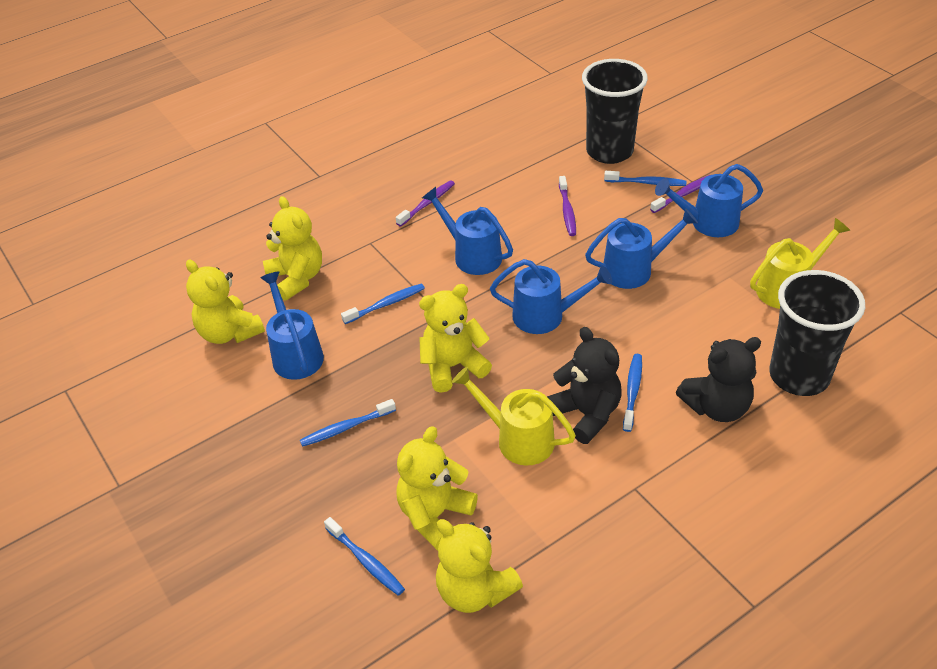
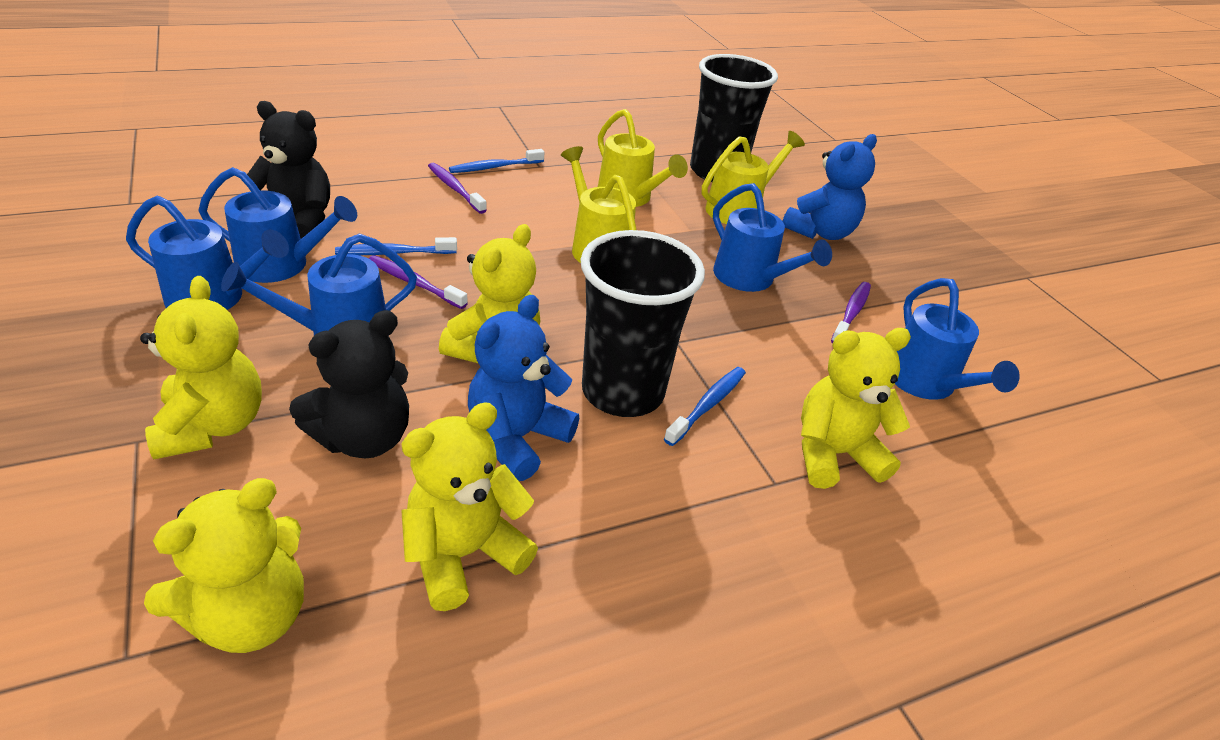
blue teddy bear: 0 -> 2
blue toothbrush: 5 -> 3
yellow watering can: 2 -> 3

